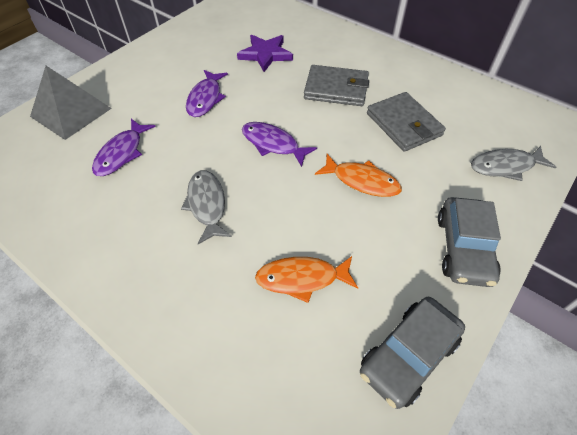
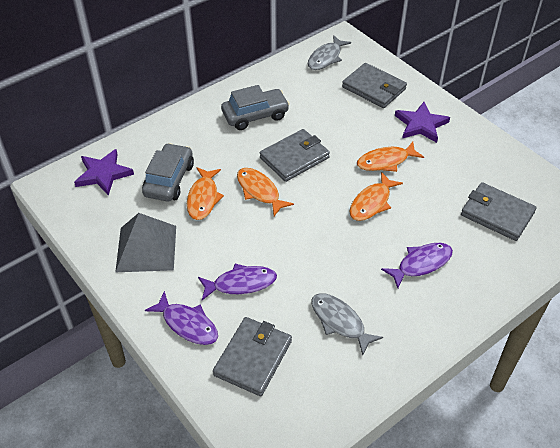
grey wallet: 2 -> 4
orange fish: 2 -> 4
purple star: 1 -> 2

